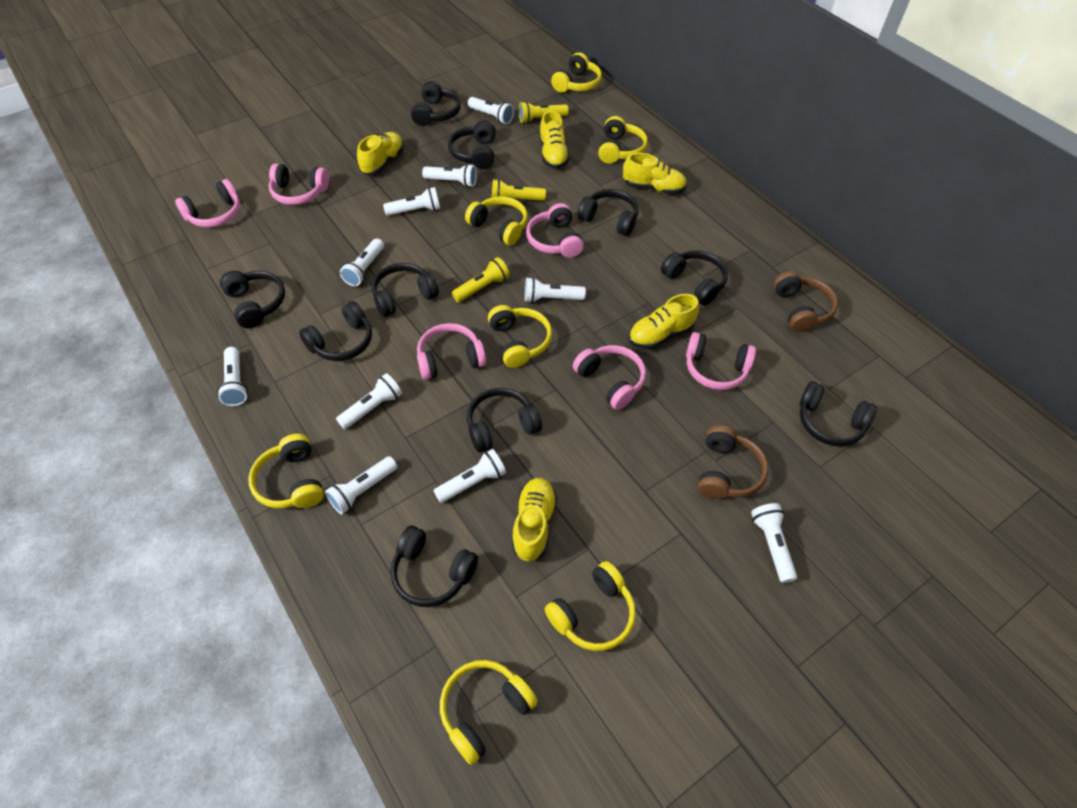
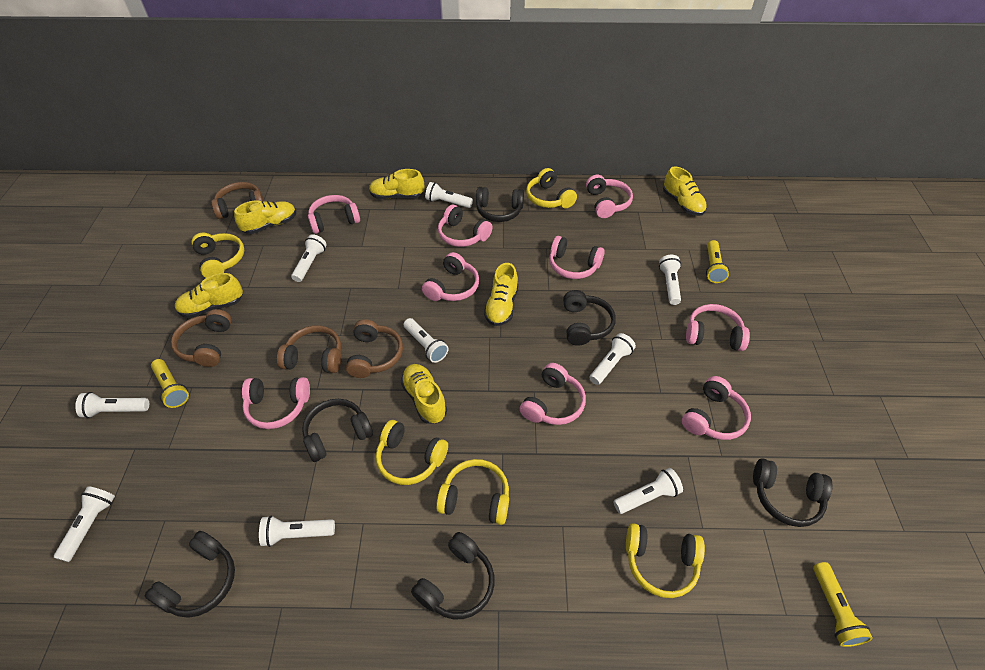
black headphones: 10 -> 6
brown headphones: 2 -> 4
pink headphones: 6 -> 9
white flashlight: 10 -> 9
yellow headphones: 7 -> 5
yellow shoe: 5 -> 6

